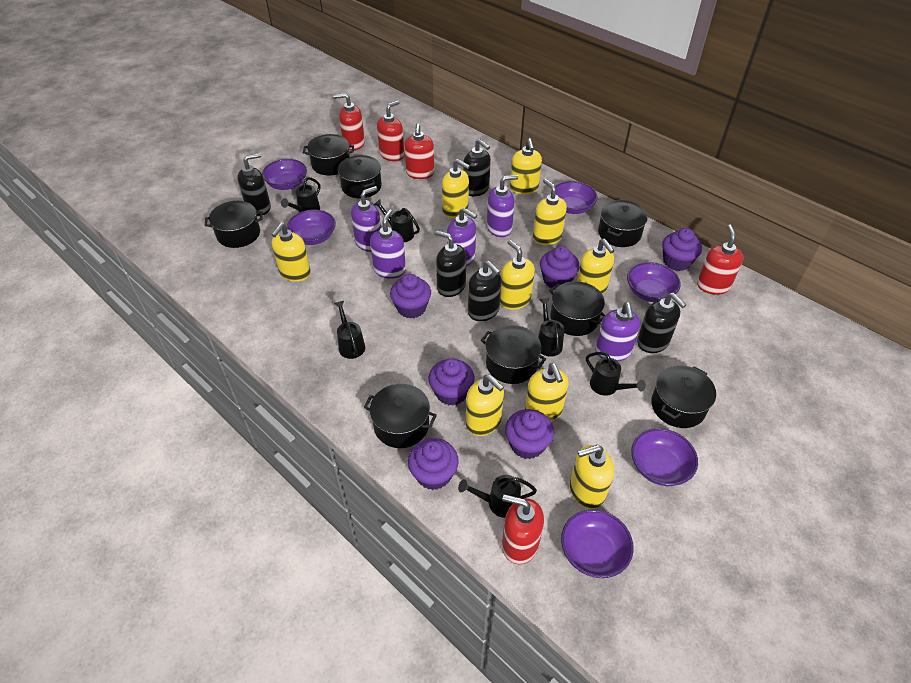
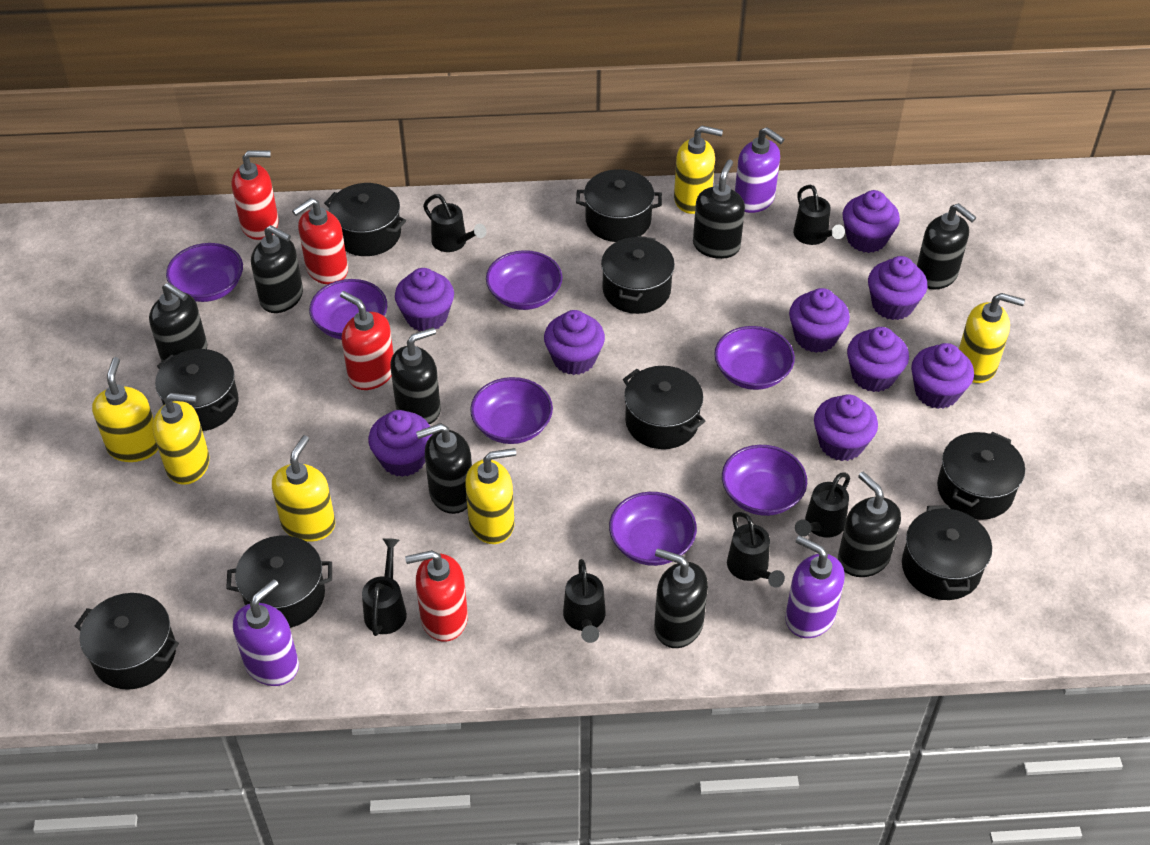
black pot: 8 -> 9
black soap dispenser: 5 -> 8
purple bowl: 6 -> 7
purple cupcake: 6 -> 9
purple soap dispenser: 5 -> 3
red soap dispenser: 5 -> 4
yellow soap dispenser: 9 -> 6

